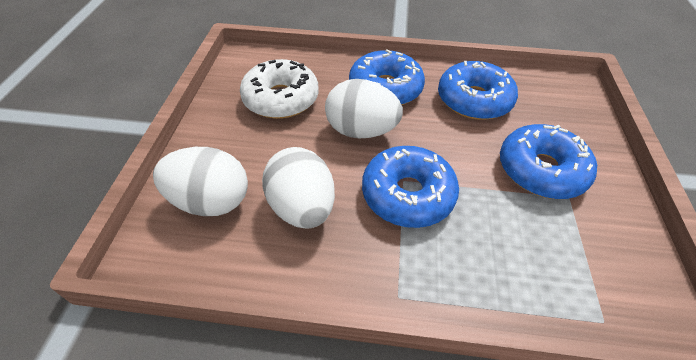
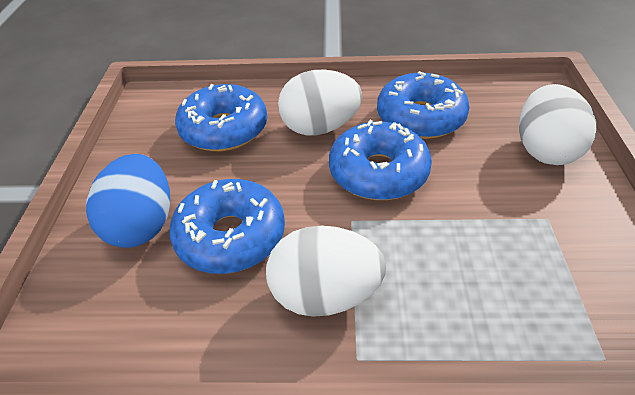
blue egg: 0 -> 1
white donut: 1 -> 0

